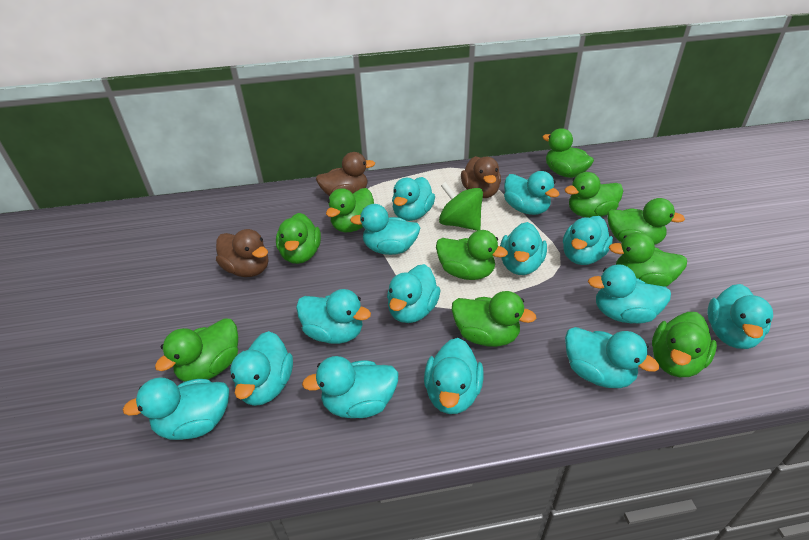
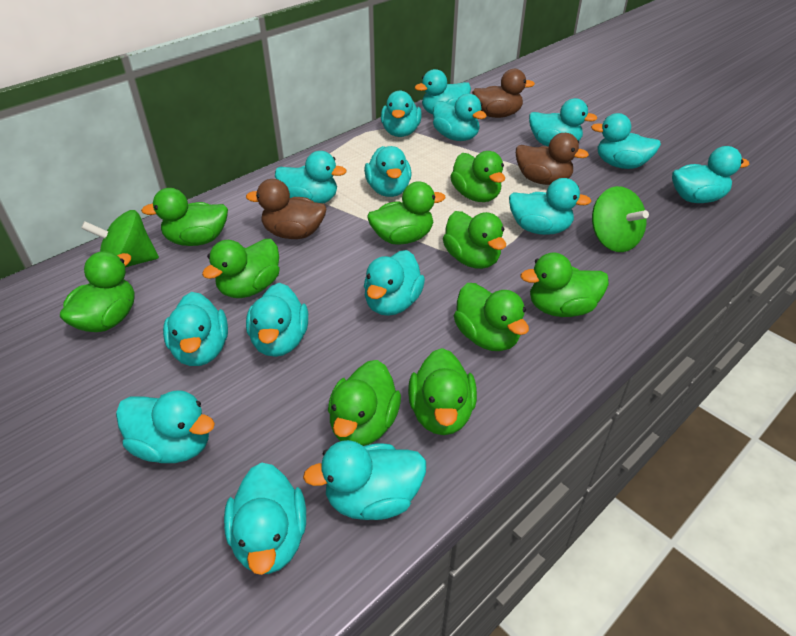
green spinning top: 1 -> 2
turquoise duck: 14 -> 15

